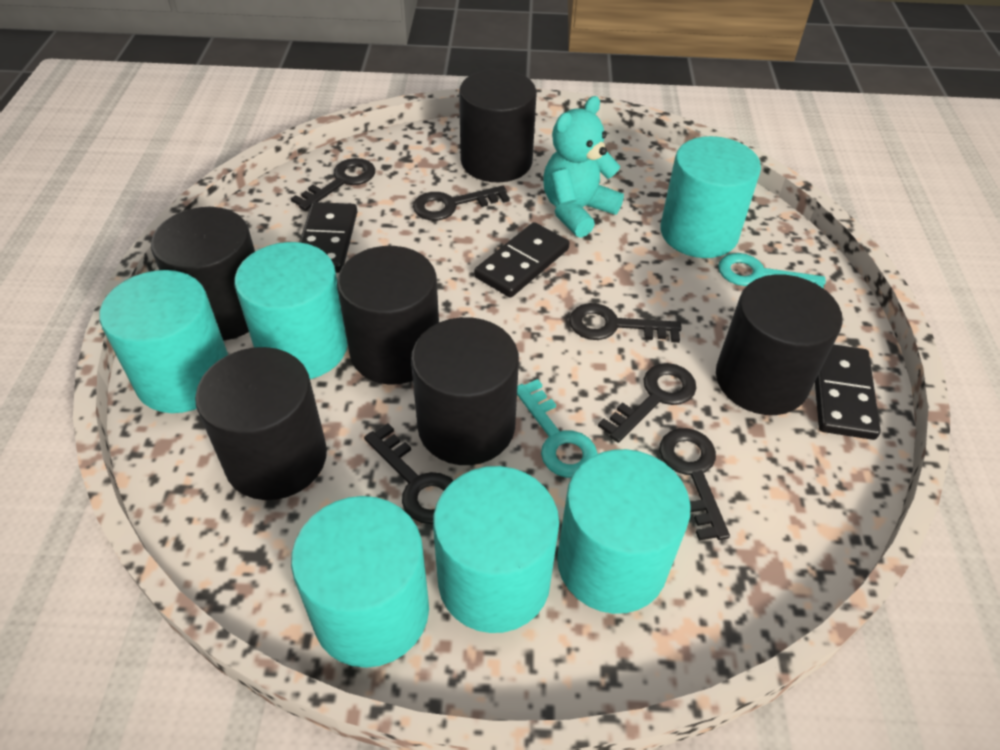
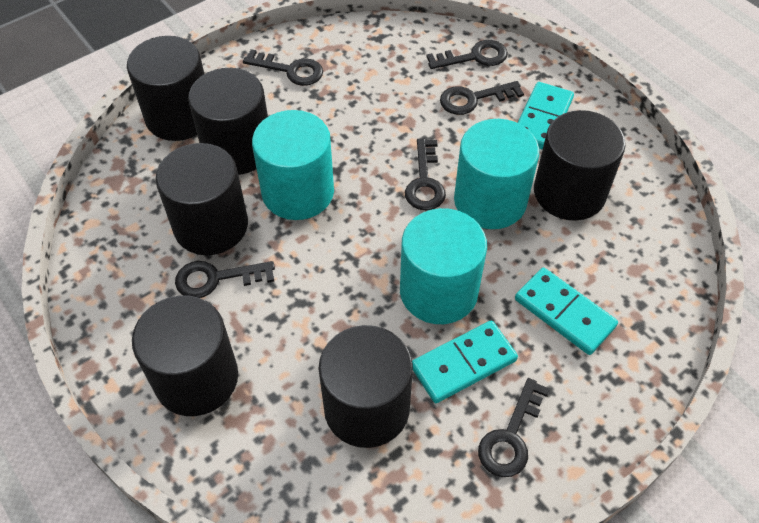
black domino: 3 -> 0
turquoise cylinder: 6 -> 3
turquoise domino: 0 -> 3
turquoise key: 2 -> 0
turquoise teddy bear: 1 -> 0

